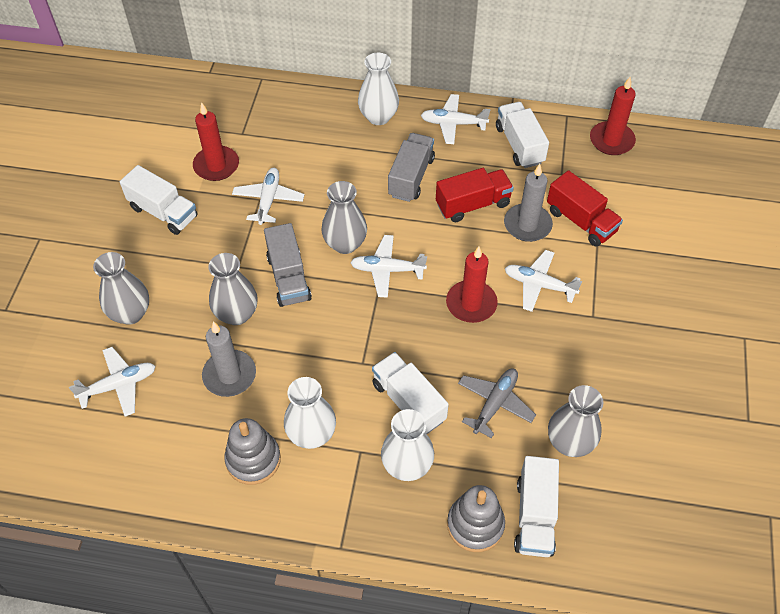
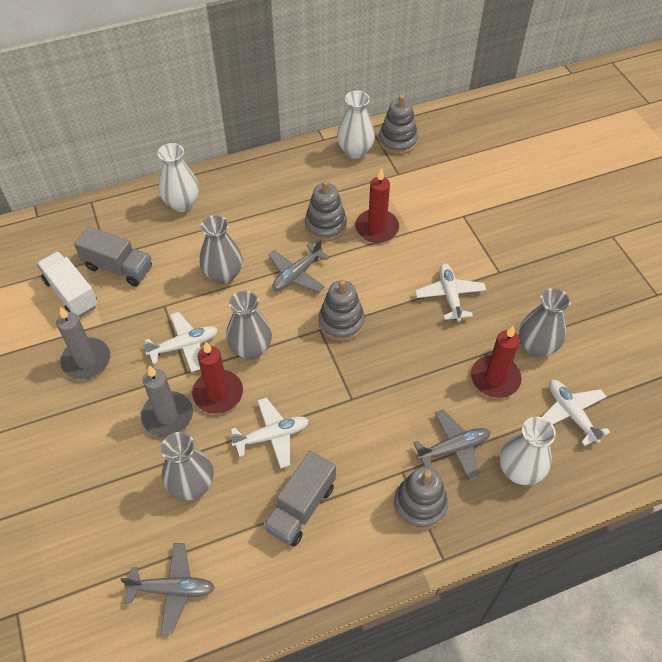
grey plane: 1 -> 3
grey stacking toy: 2 -> 4
red truck: 2 -> 0
white plane: 5 -> 4
white truck: 4 -> 1

